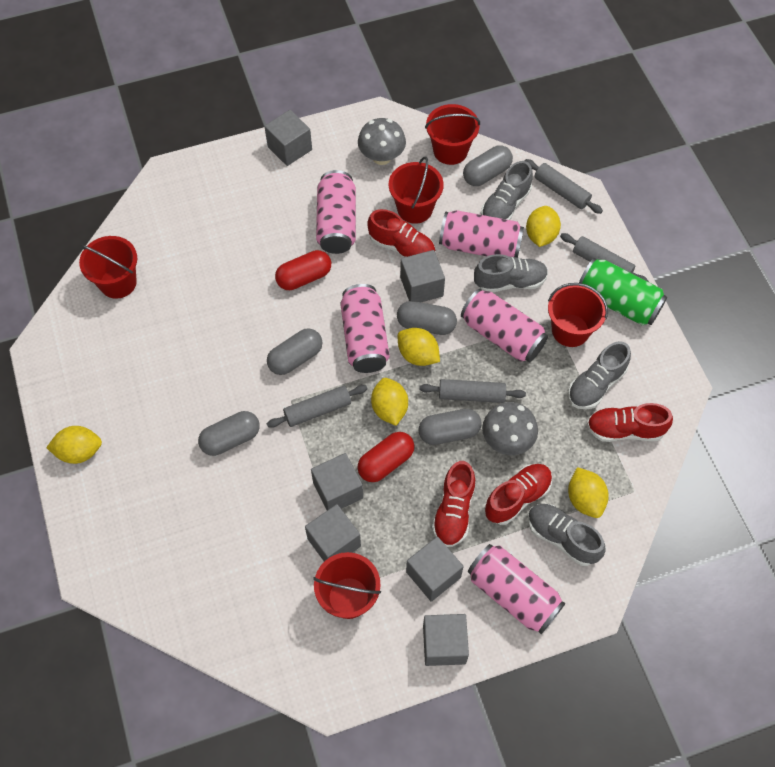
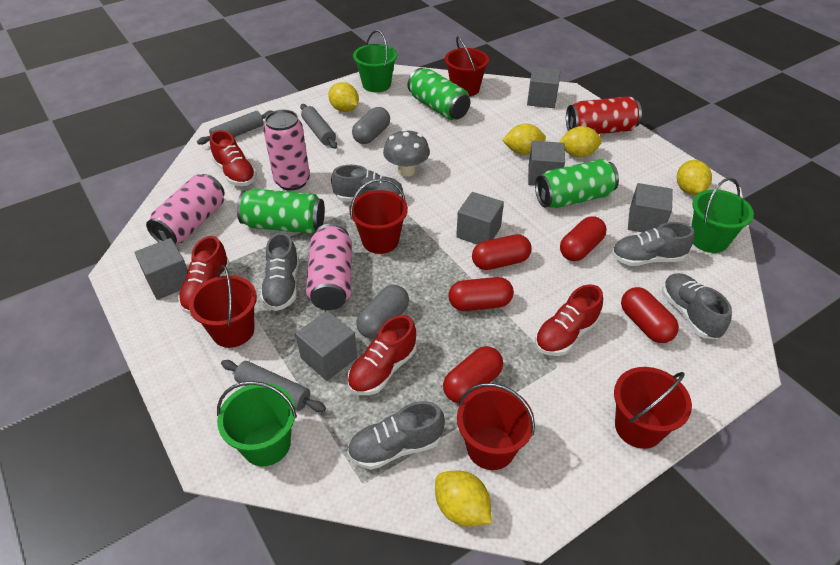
green bucket: 0 -> 3
green can: 1 -> 3
grey capsule: 5 -> 2
grey mushroom: 2 -> 1
grey rolling pin: 4 -> 3
grey shoe: 4 -> 5
pink can: 5 -> 3
red can: 0 -> 1
red capsule: 2 -> 5

